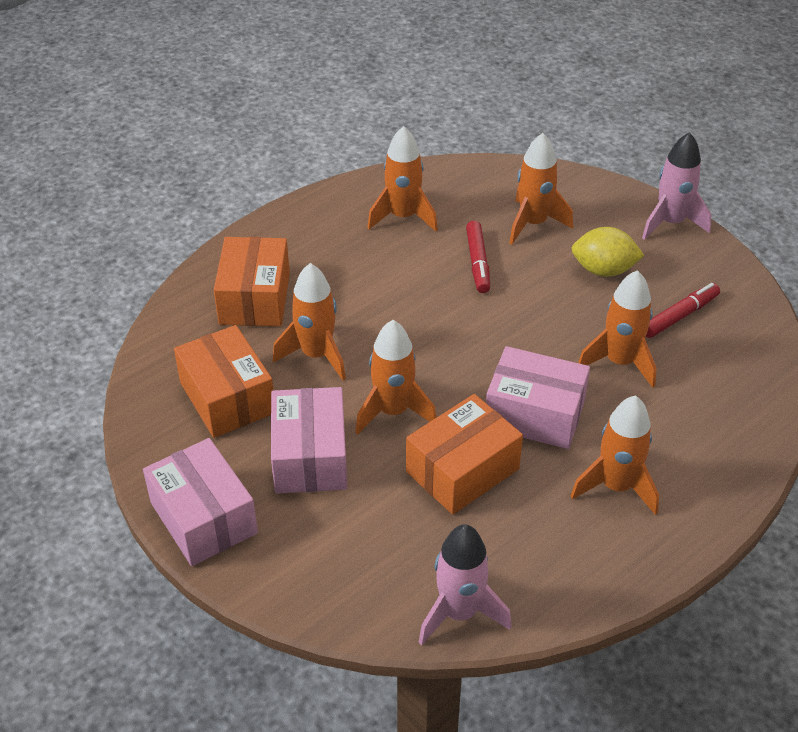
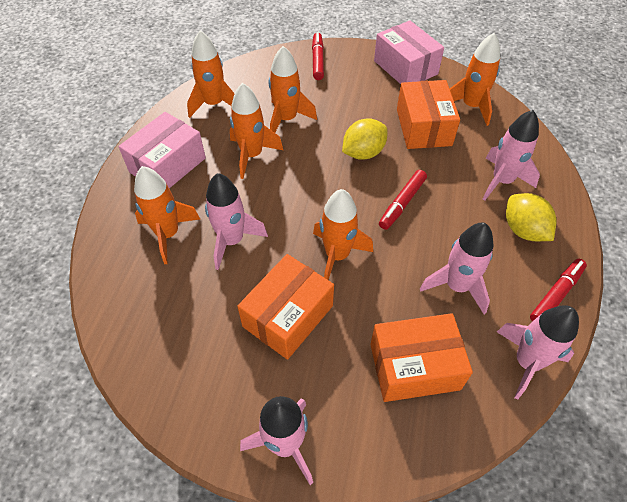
pink box: 3 -> 2
pink rocket: 2 -> 5
red marker: 2 -> 3
yellow lemon: 1 -> 2

